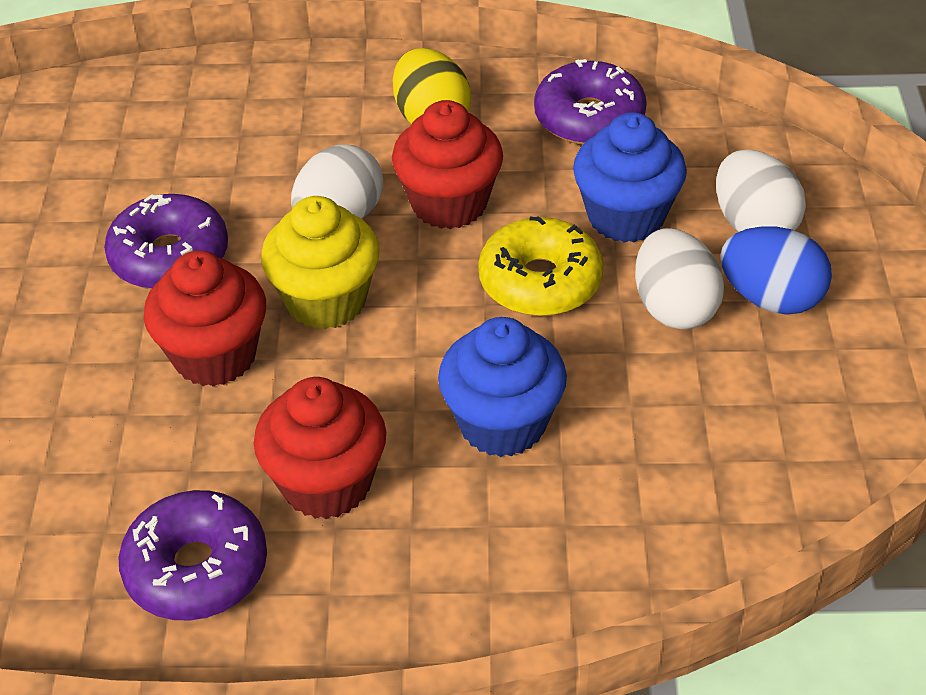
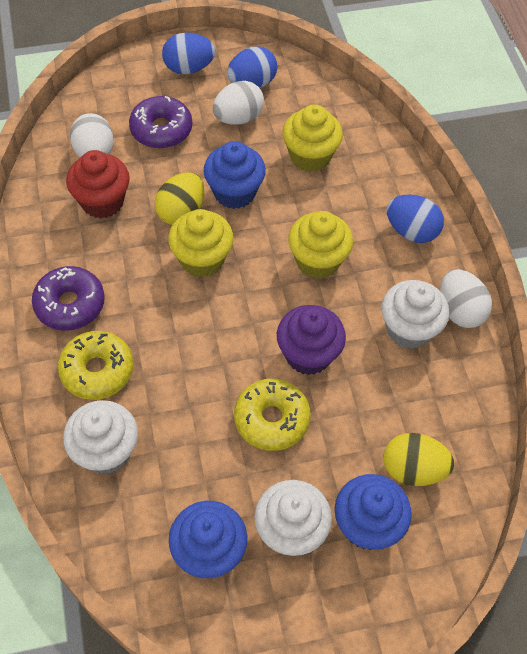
blue cupcake: 2 -> 3
blue egg: 1 -> 3
purple cupcake: 0 -> 1
purple donut: 3 -> 2
red cupcake: 3 -> 1
white cupcake: 0 -> 3
yellow cupcake: 1 -> 3
yellow donut: 1 -> 2
yellow egg: 1 -> 2

